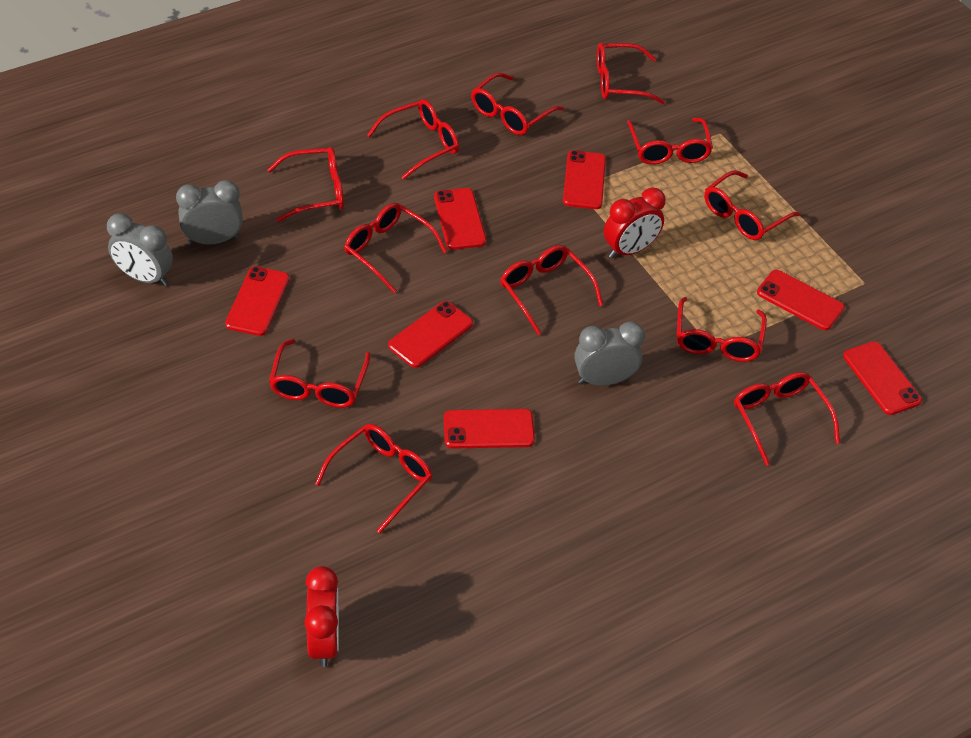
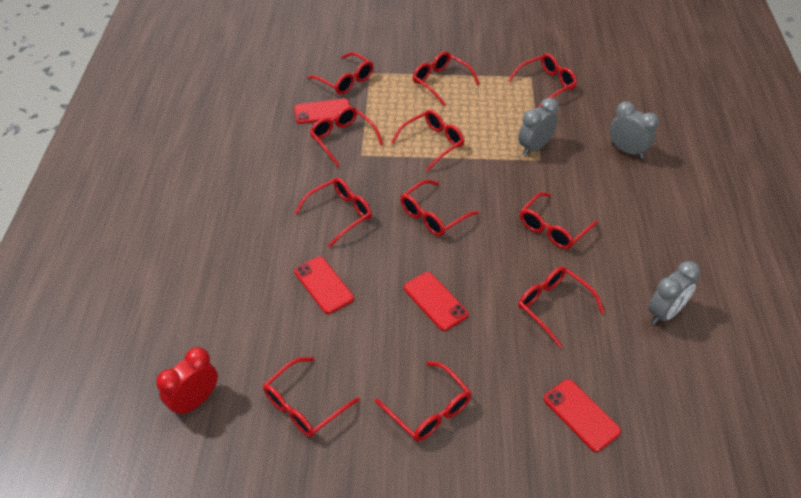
red clock: 2 -> 1
red glasses: 12 -> 11
red phone: 7 -> 4

